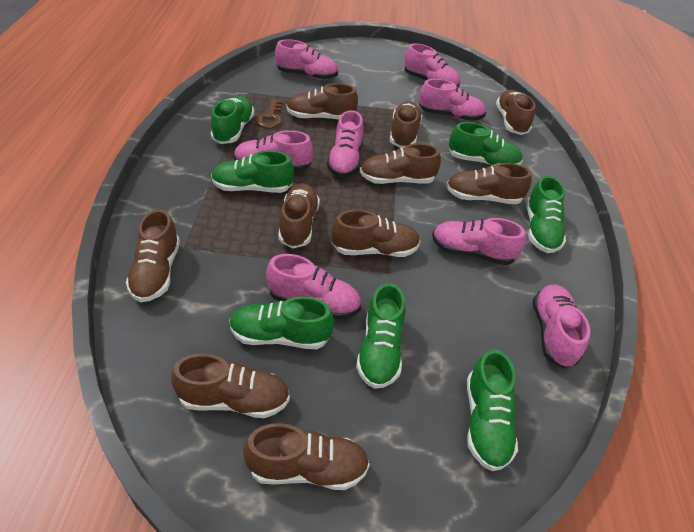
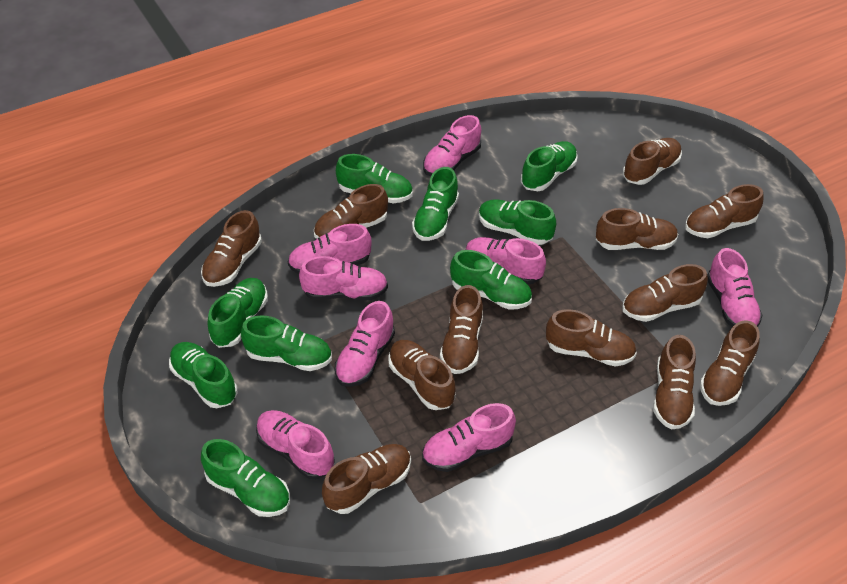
brown key: 1 -> 0
brown shoe: 10 -> 12
green shoe: 7 -> 9

